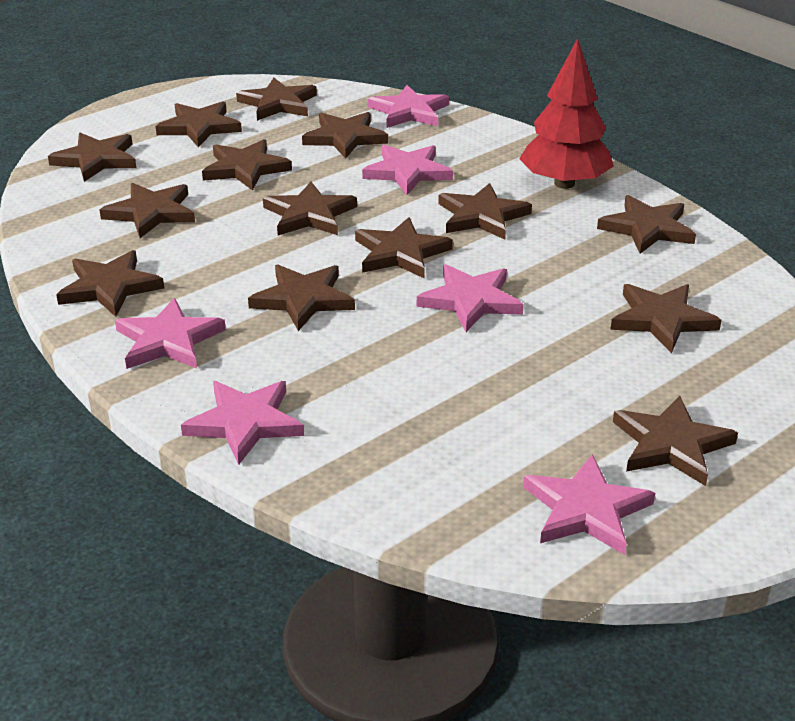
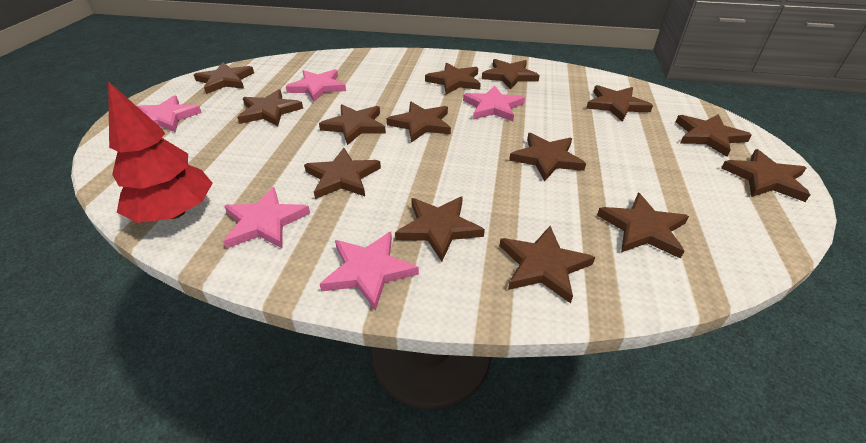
pink star: 6 -> 5

